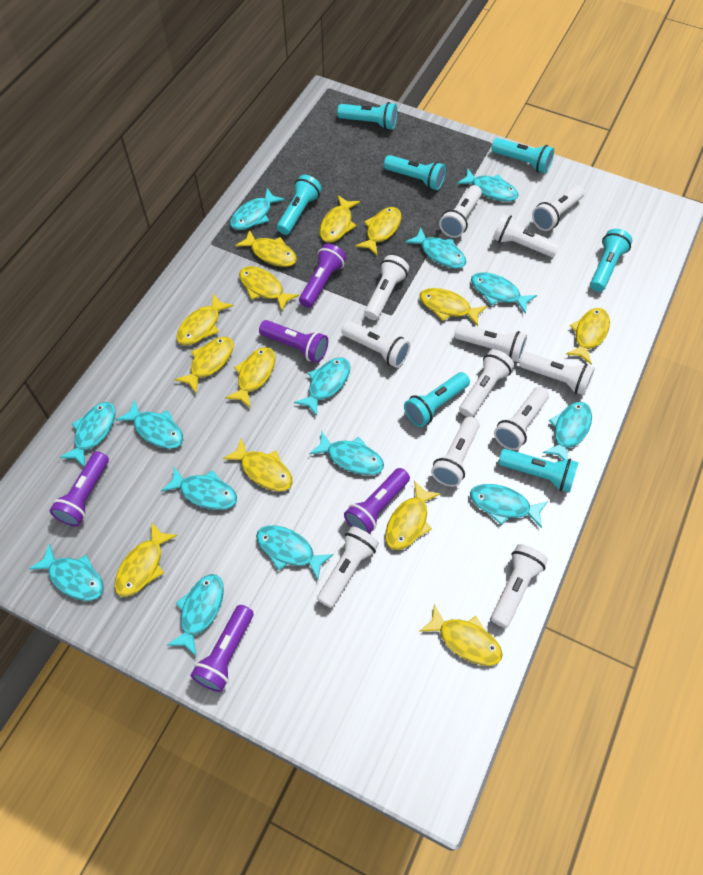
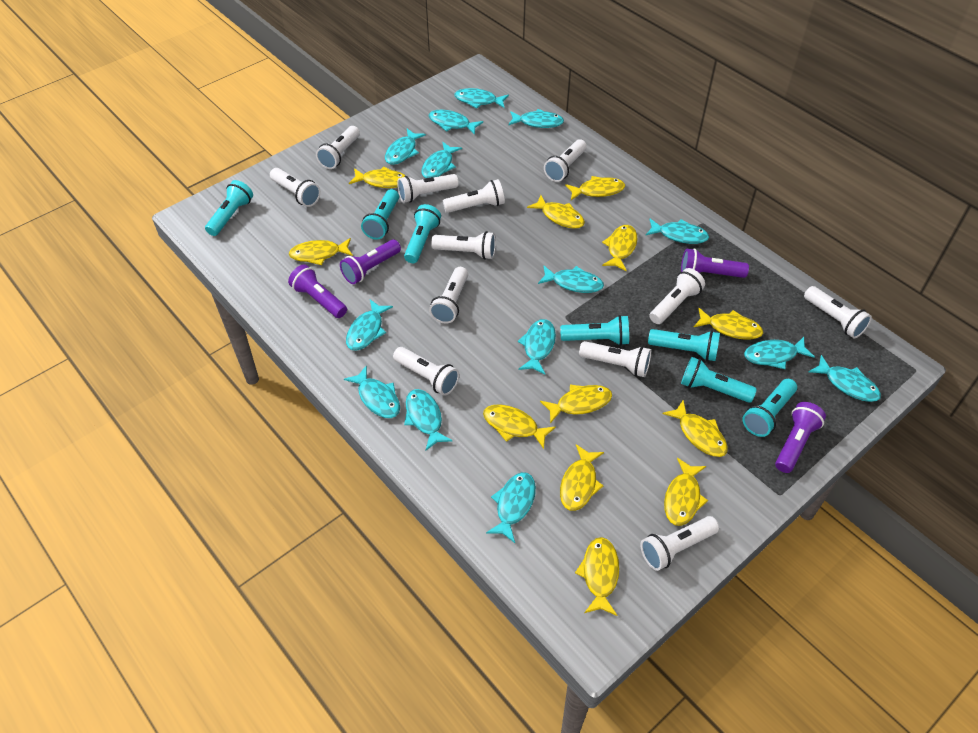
purple flashlight: 5 -> 4
yellow fish: 13 -> 12

